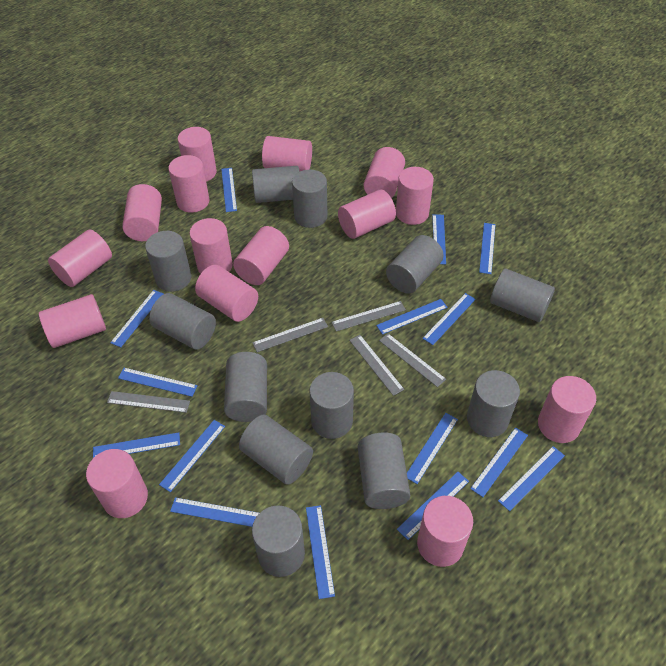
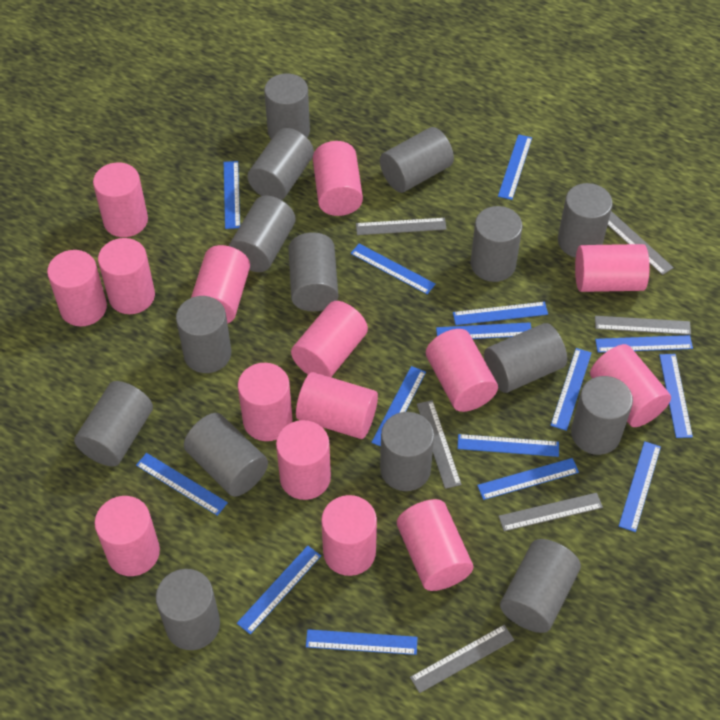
grey cylinder: 12 -> 15
grey ruler: 5 -> 6

